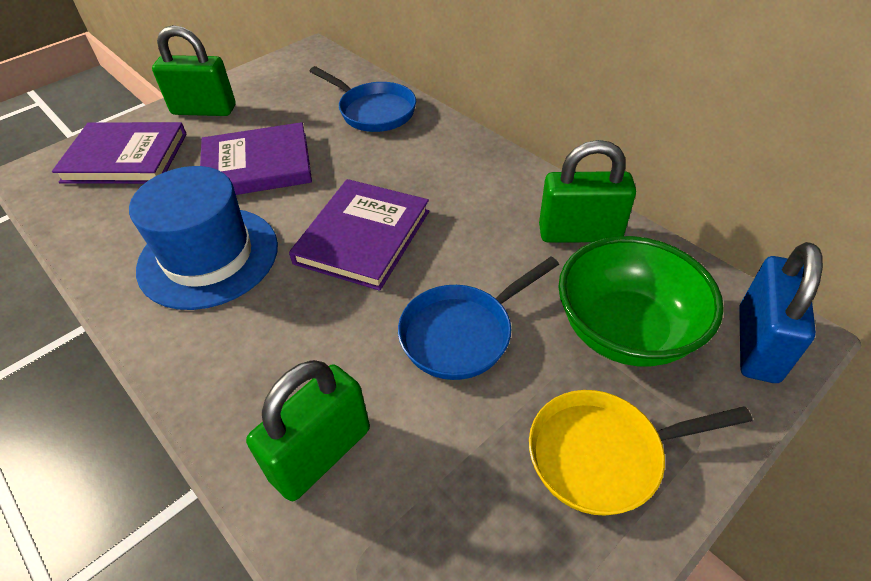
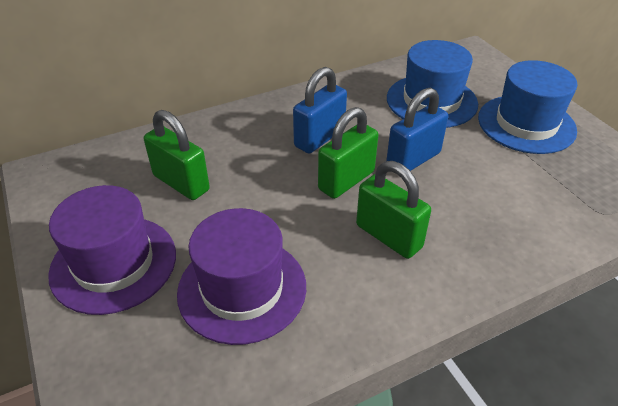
blue hat: 1 -> 2
blue padlock: 1 -> 2
blue pan: 2 -> 0
green bowl: 1 -> 0
purple book: 3 -> 0
purple hat: 0 -> 2
yellow pan: 1 -> 0

